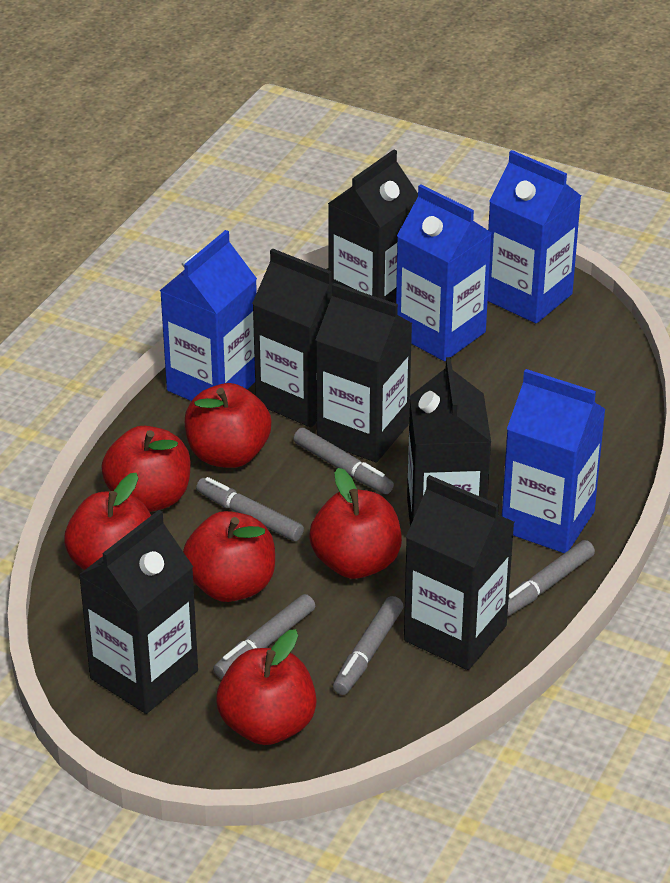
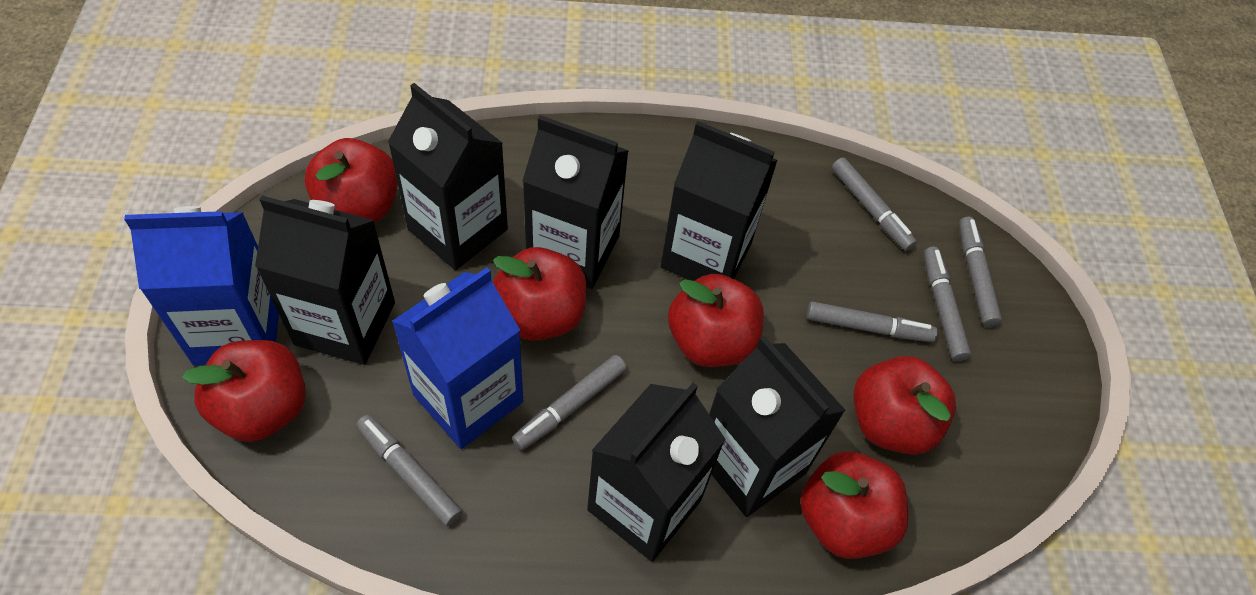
blue carton: 4 -> 2
grey marker: 5 -> 6

